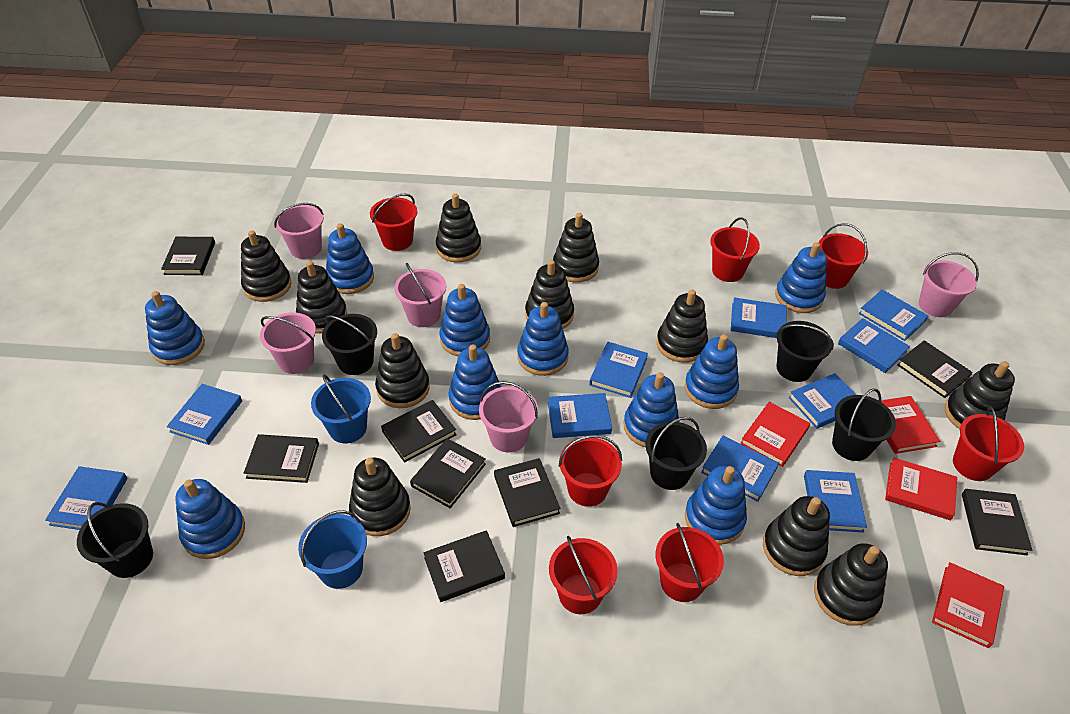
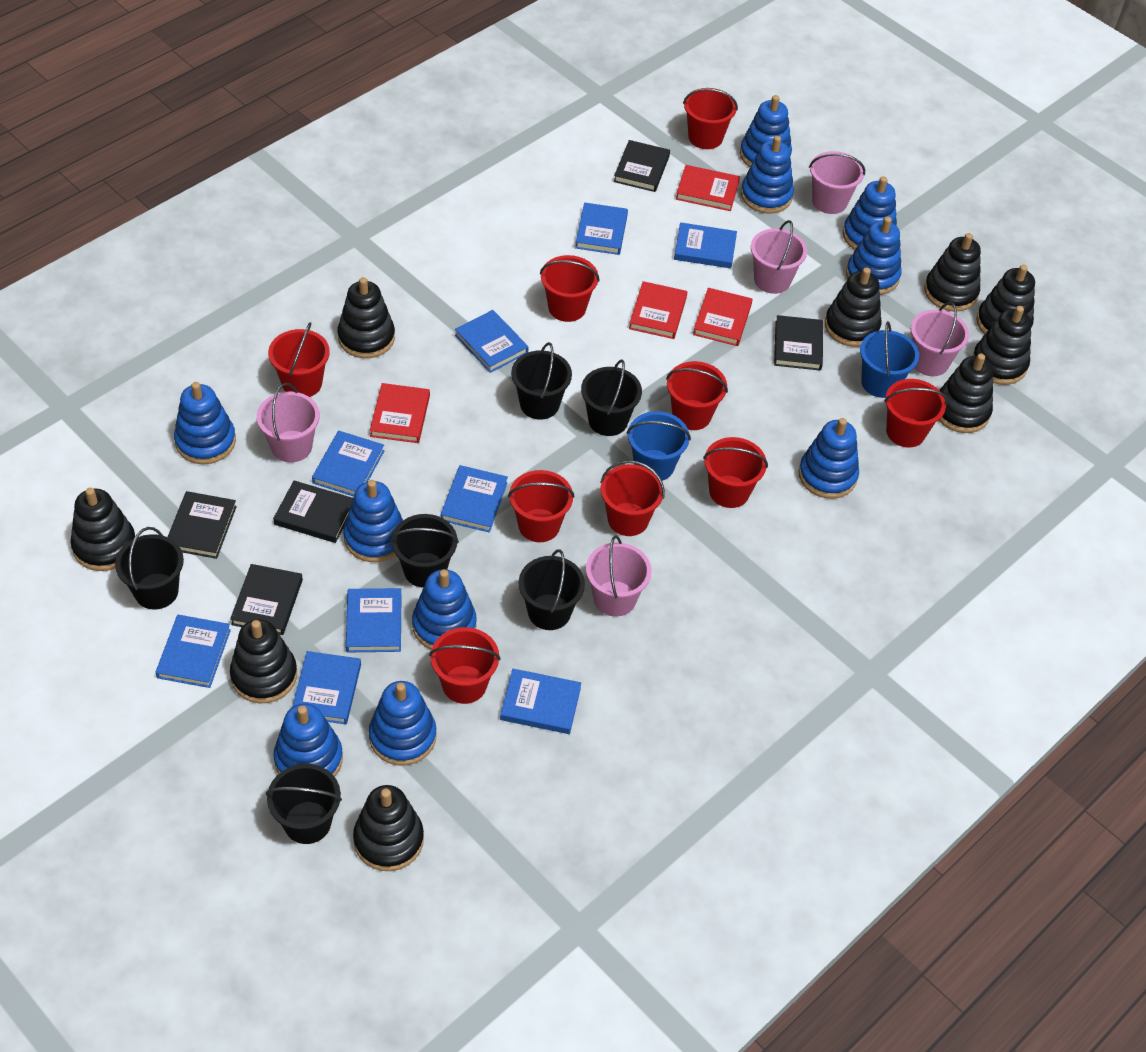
black book: 8 -> 5
black bucket: 5 -> 6
black stacking toy: 11 -> 9
blue book: 10 -> 9
red bucket: 7 -> 9

